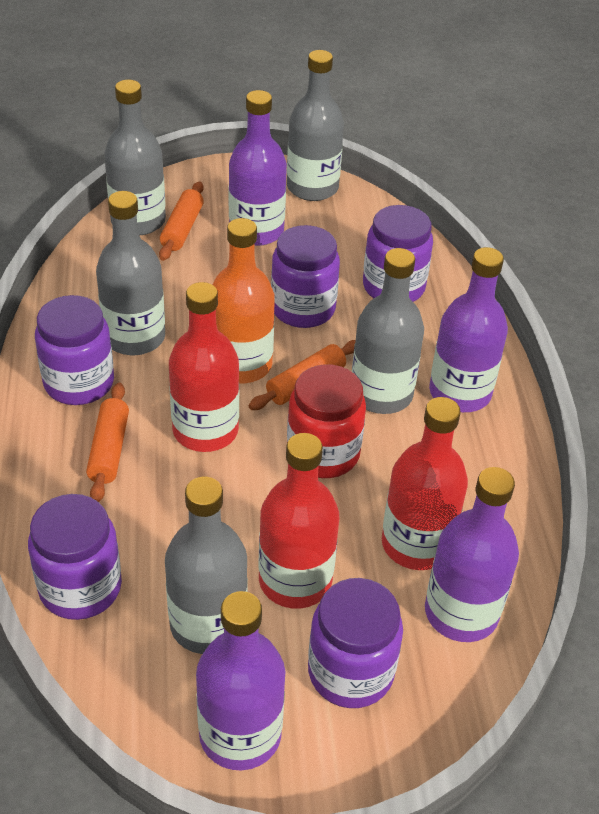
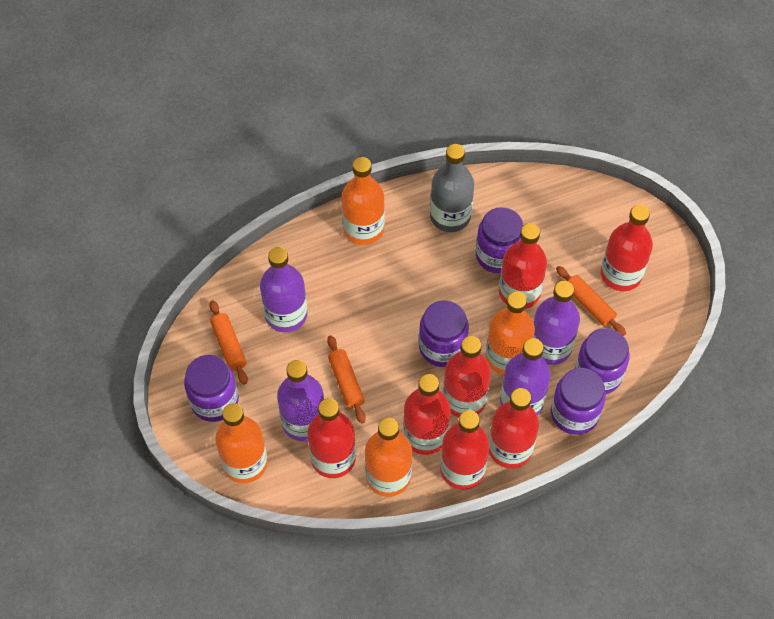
grey bottle: 5 -> 1
orange bottle: 1 -> 4
red bottle: 3 -> 7
red jar: 1 -> 0

